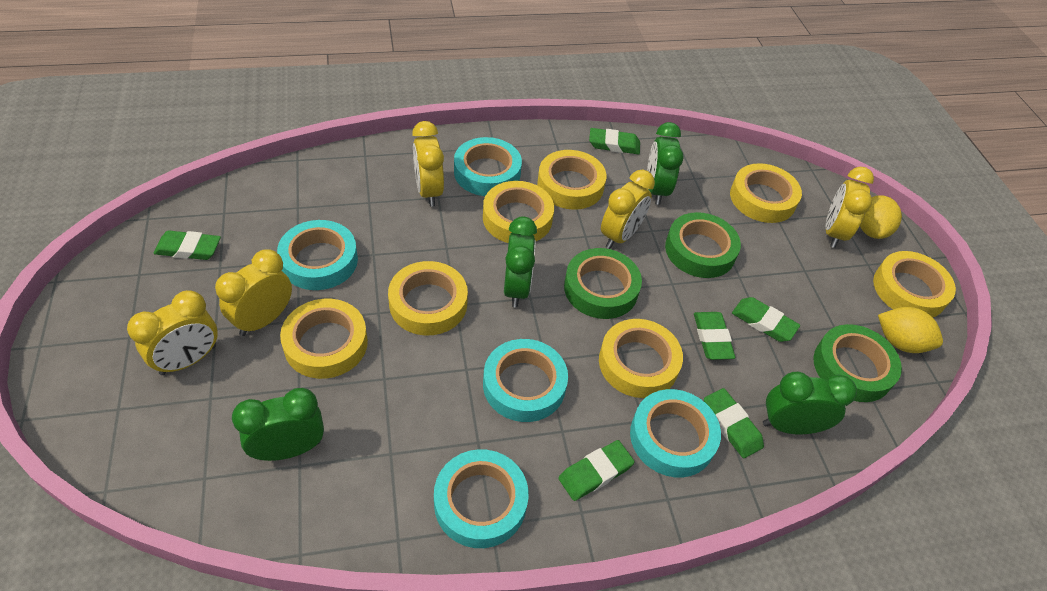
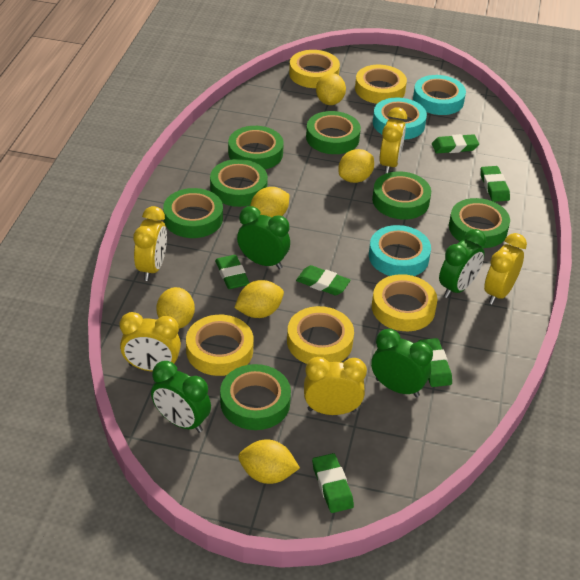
green tape: 3 -> 7
turquoise tape: 5 -> 3
yellow lemon: 2 -> 6
yellow tape: 7 -> 5

